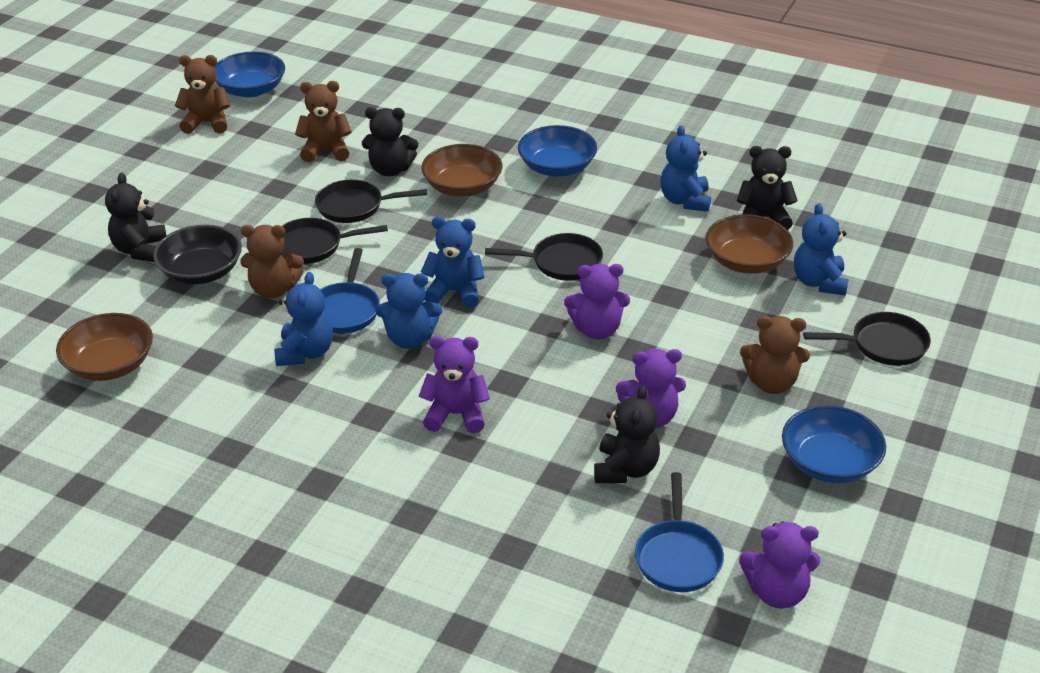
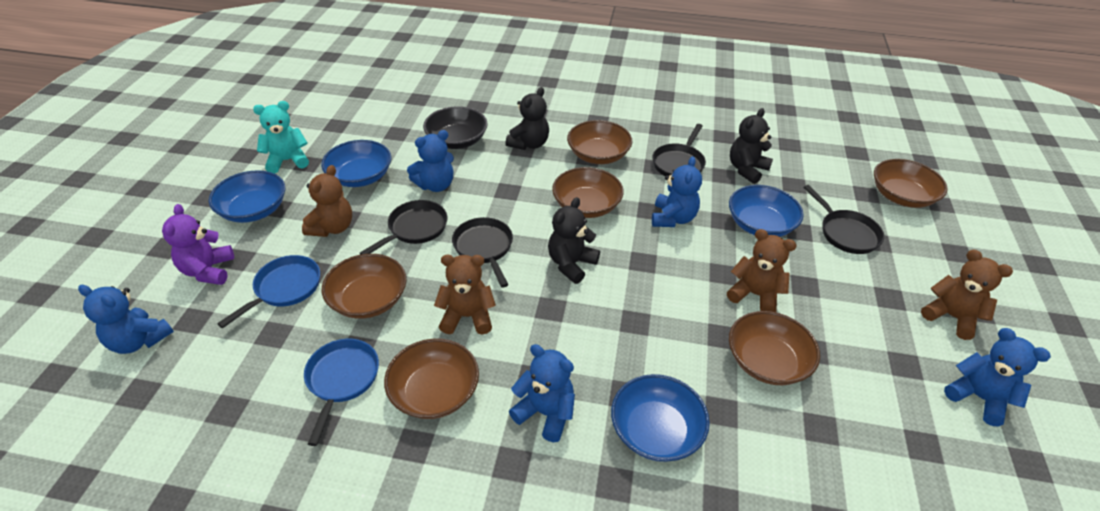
black teddy bear: 4 -> 3
blue bowl: 3 -> 4
brown bowl: 3 -> 6
purple teddy bear: 4 -> 1
turquoise teddy bear: 0 -> 1

